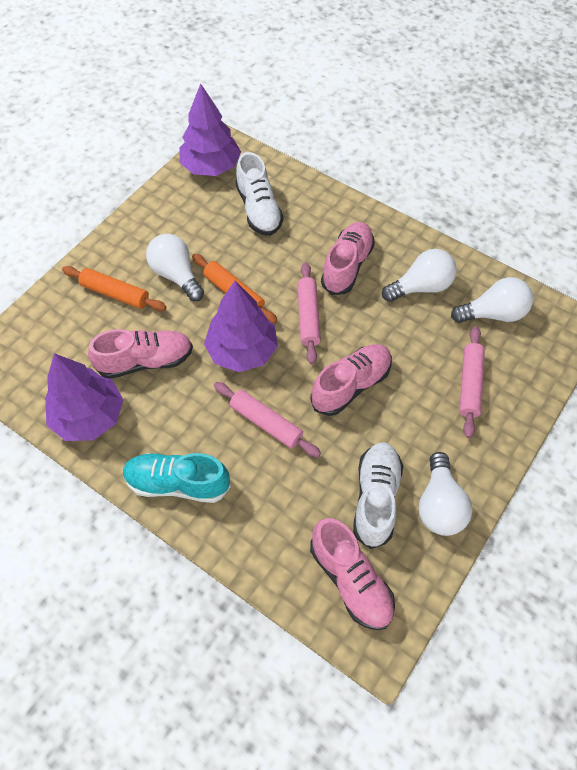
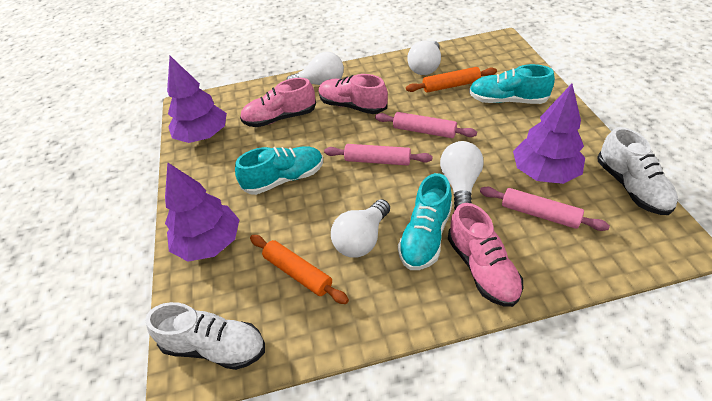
pink shoe: 4 -> 3
turquoise shoe: 1 -> 3

